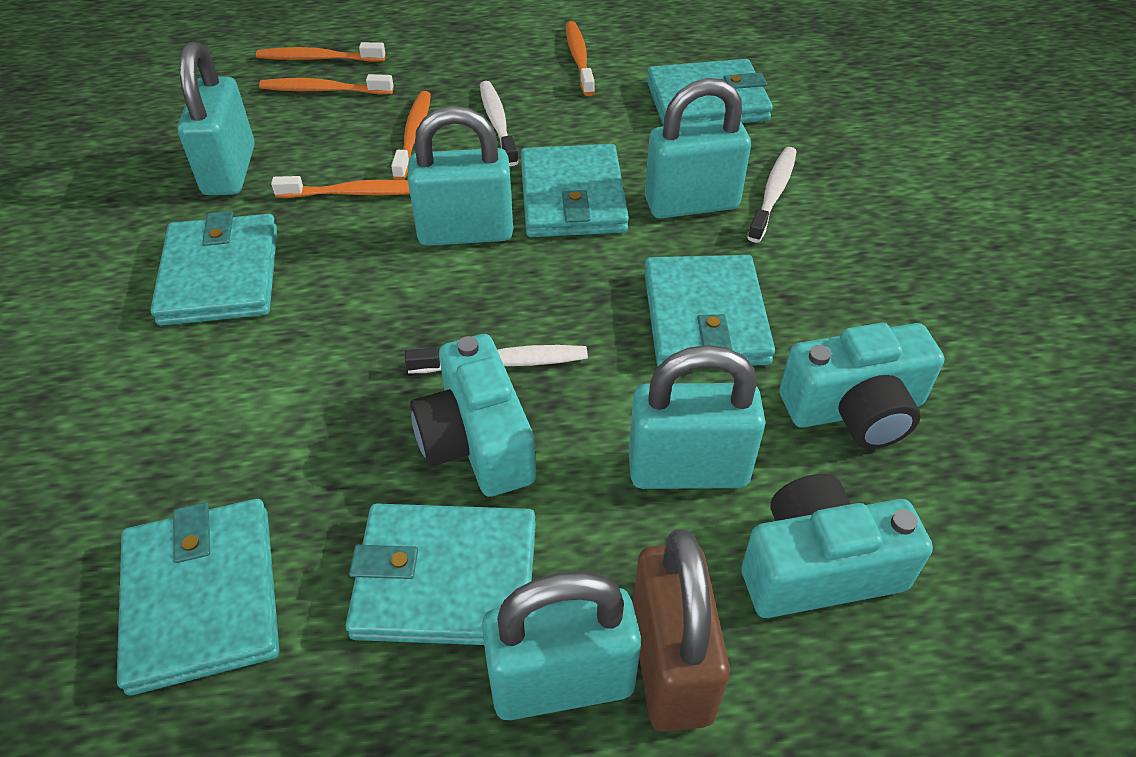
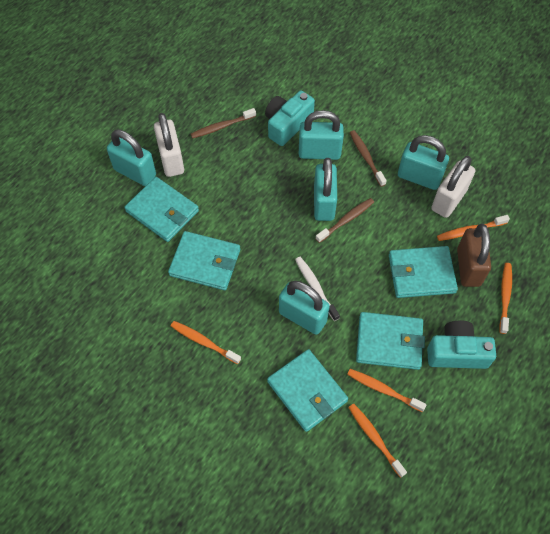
brown toothbrush: 0 -> 3
turquoise camera: 3 -> 2
turquoise wallet: 6 -> 5
white padlock: 0 -> 2
white toothbrush: 3 -> 1

